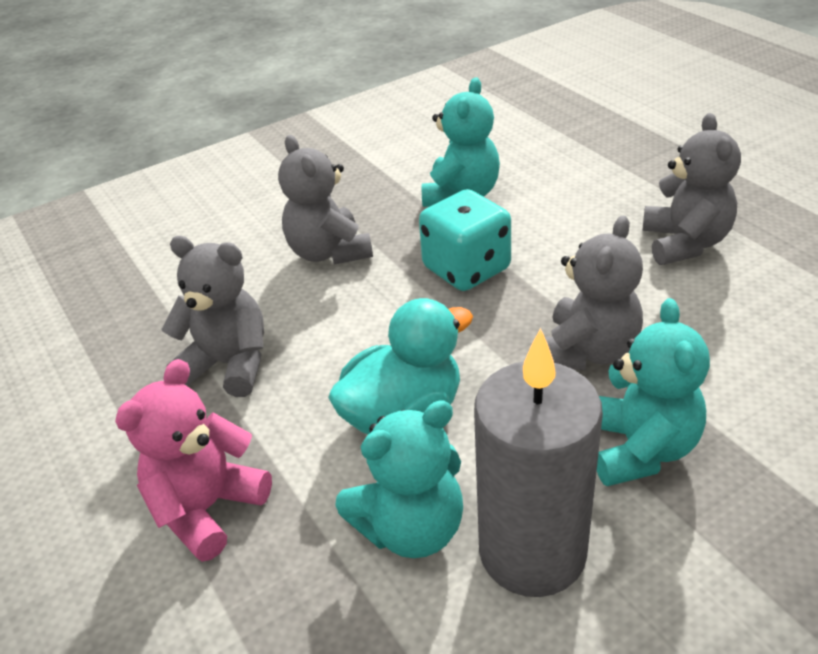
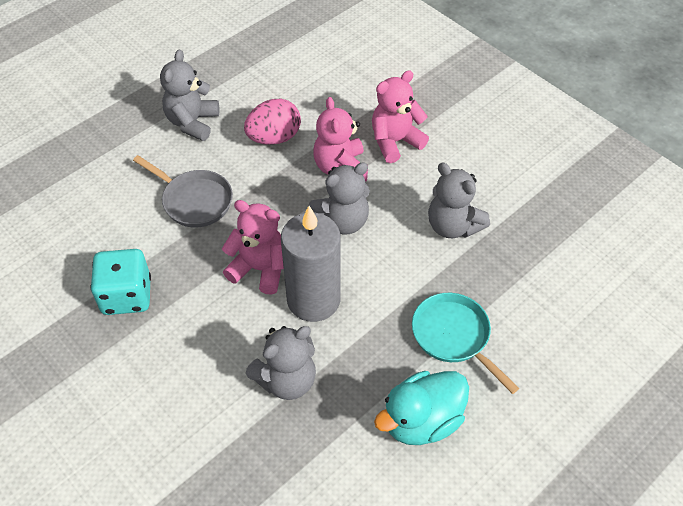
grey pan: 0 -> 1
pink egg: 0 -> 1
pink teddy bear: 1 -> 3
turquoise pan: 0 -> 1
turquoise teddy bear: 3 -> 0

